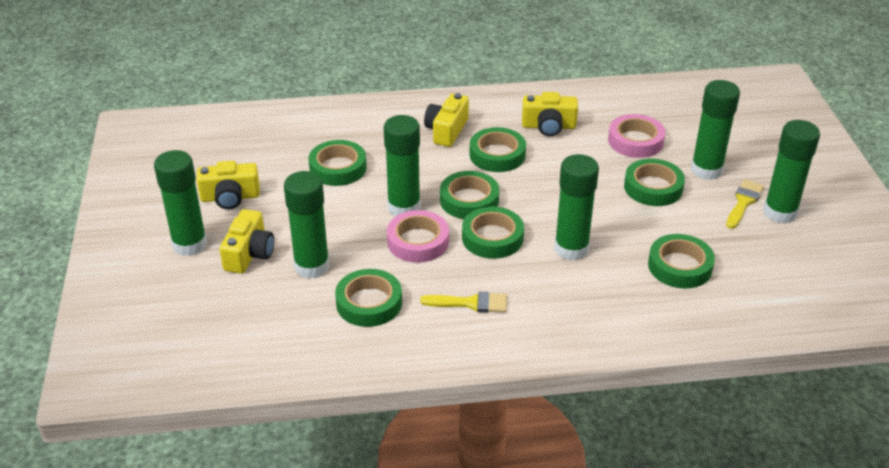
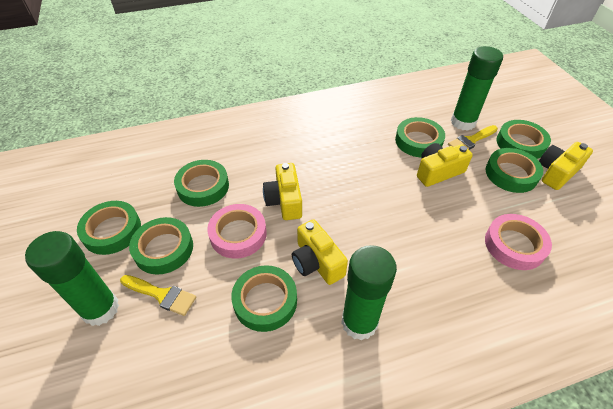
green glue stick: 6 -> 3

